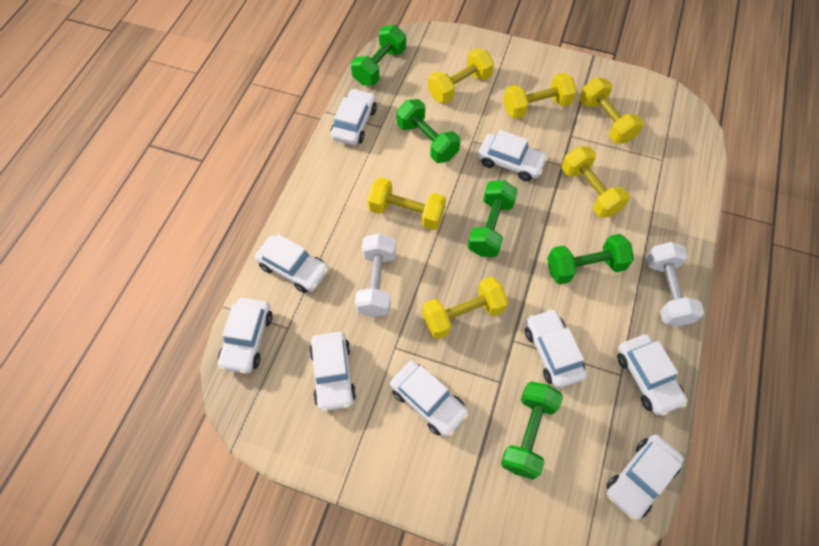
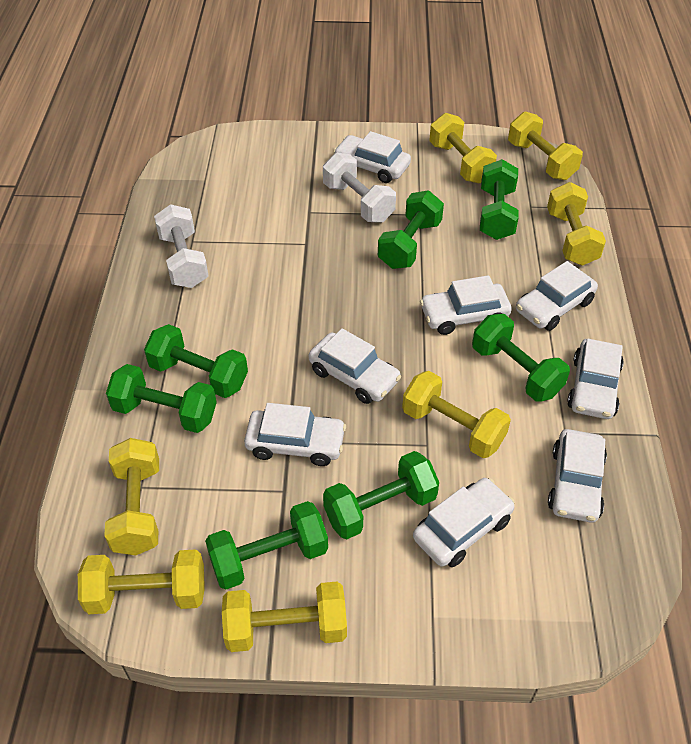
green dumbbell: 5 -> 7
white car: 9 -> 8
yellow dumbbell: 6 -> 7

